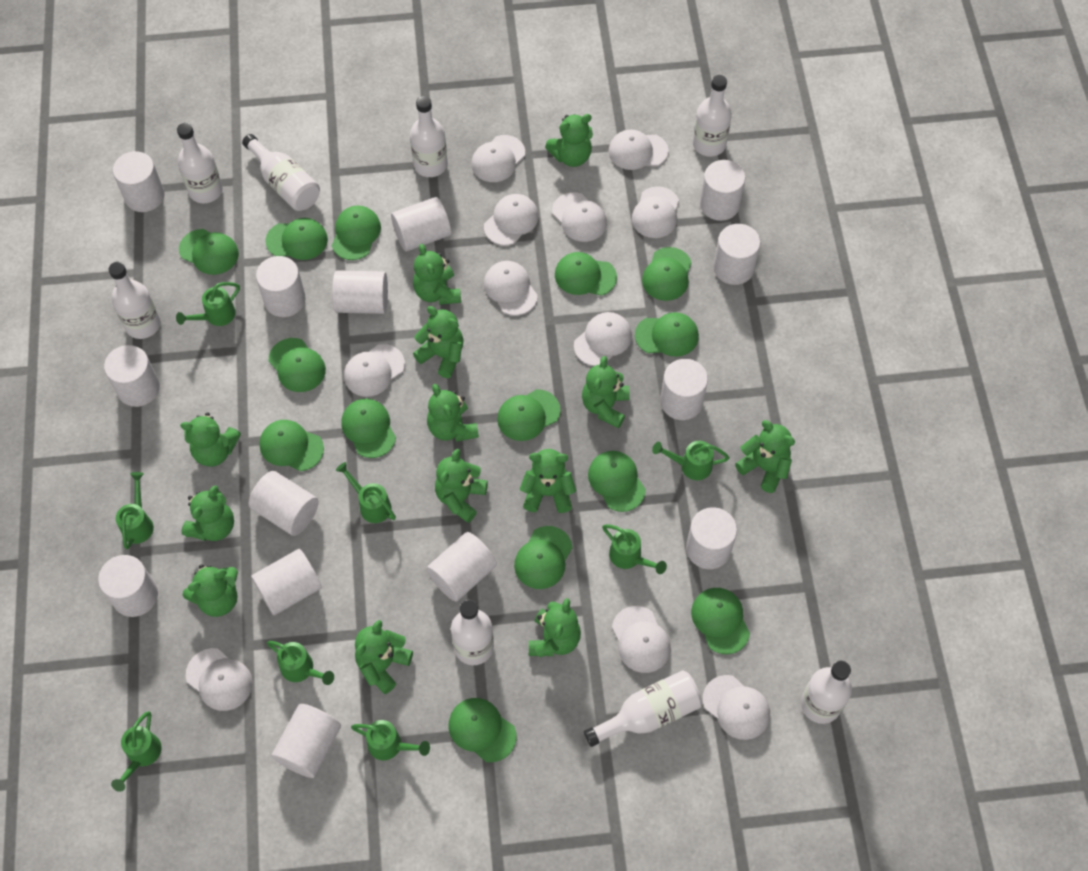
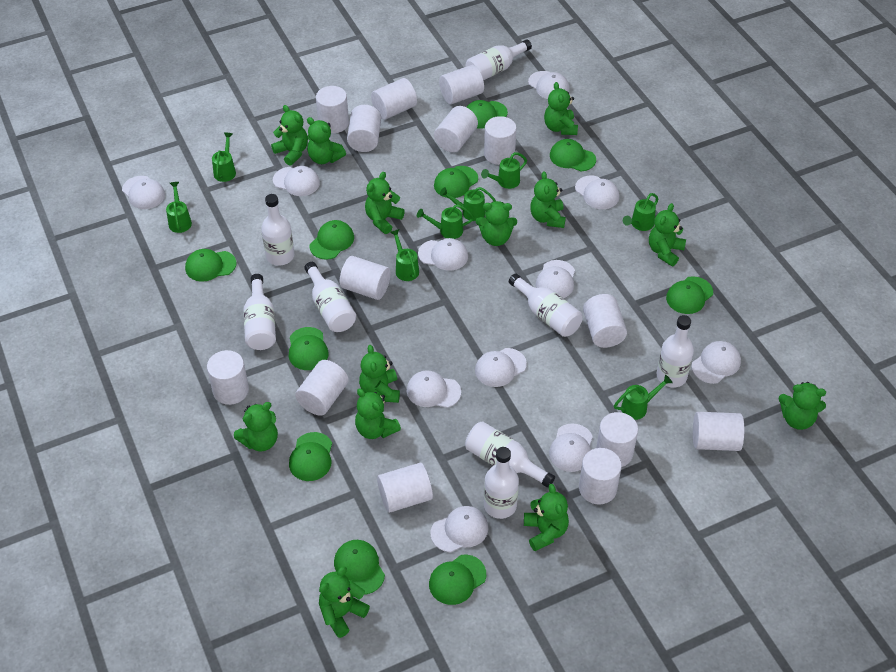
green cap: 14 -> 10

